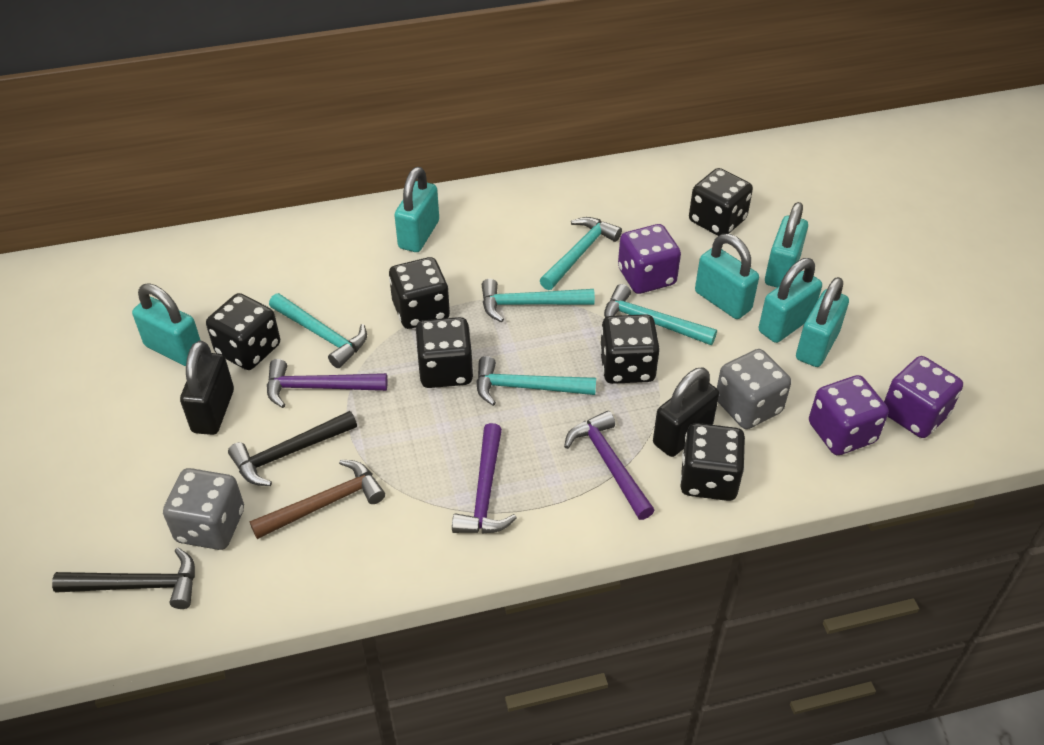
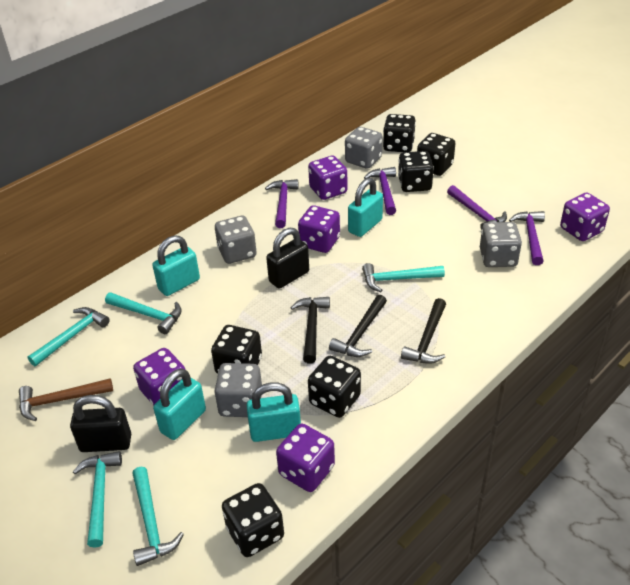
black hammer: 2 -> 3
grey dice: 2 -> 4
purple dice: 3 -> 5
purple hammer: 3 -> 4
turquoise padlock: 6 -> 4

